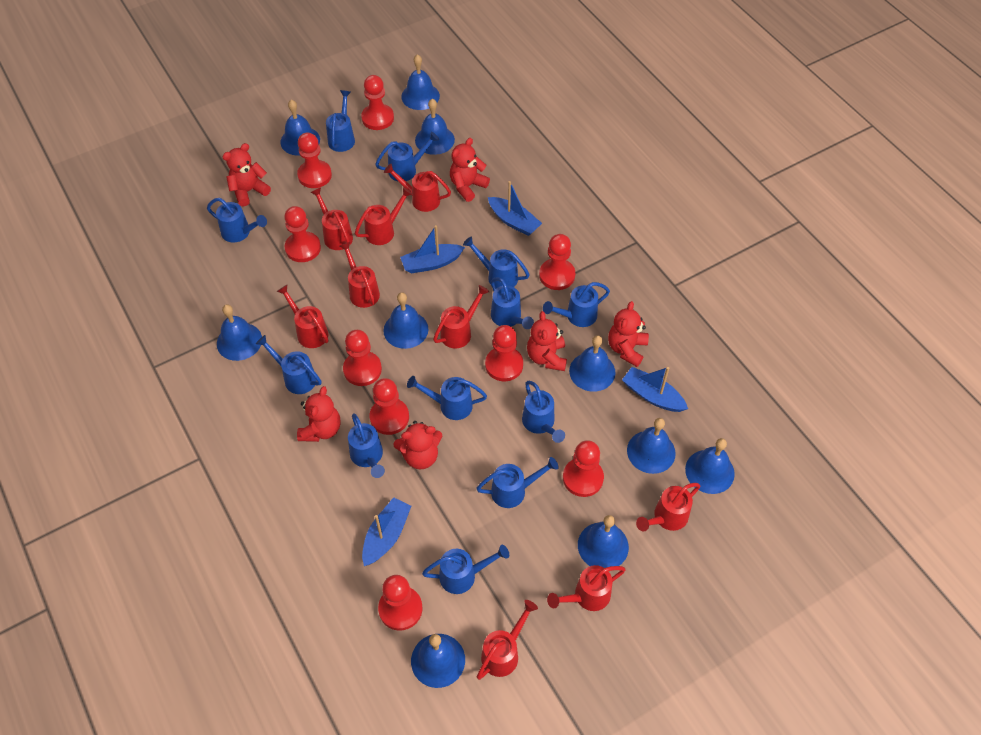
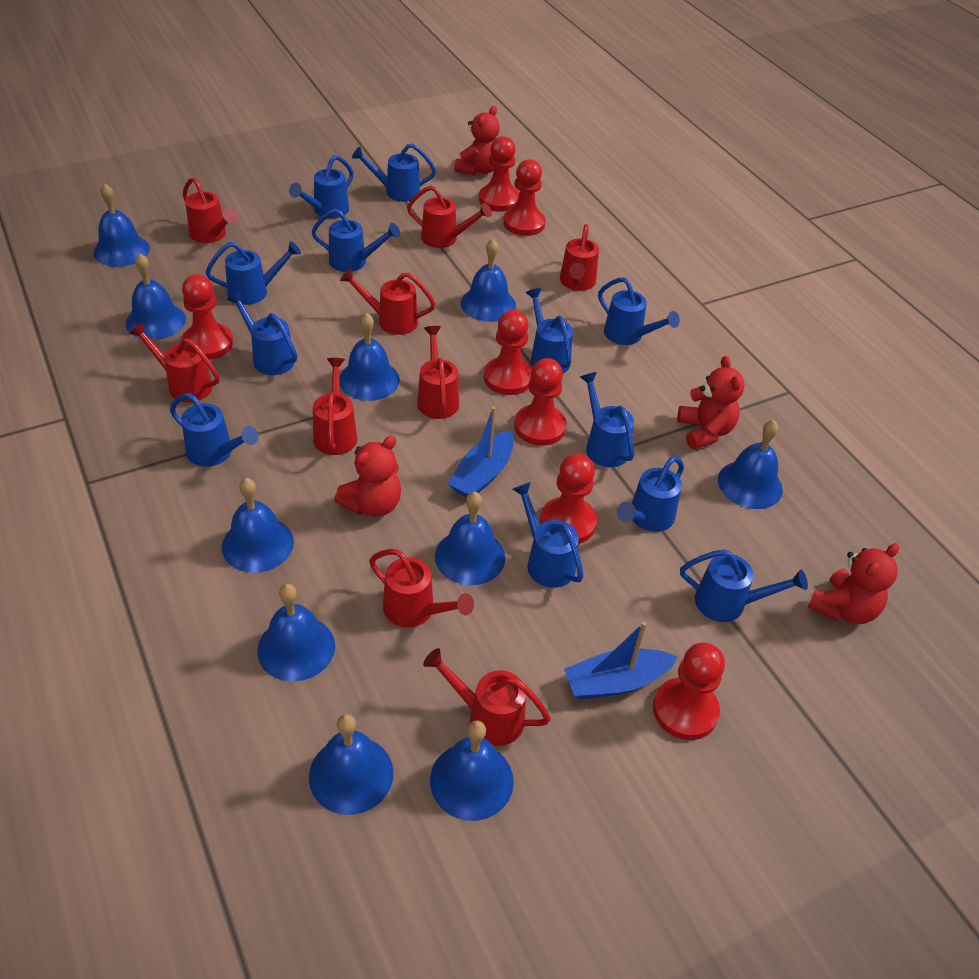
blue boat: 4 -> 2
red pawn: 9 -> 7
red teddy bear: 6 -> 4

